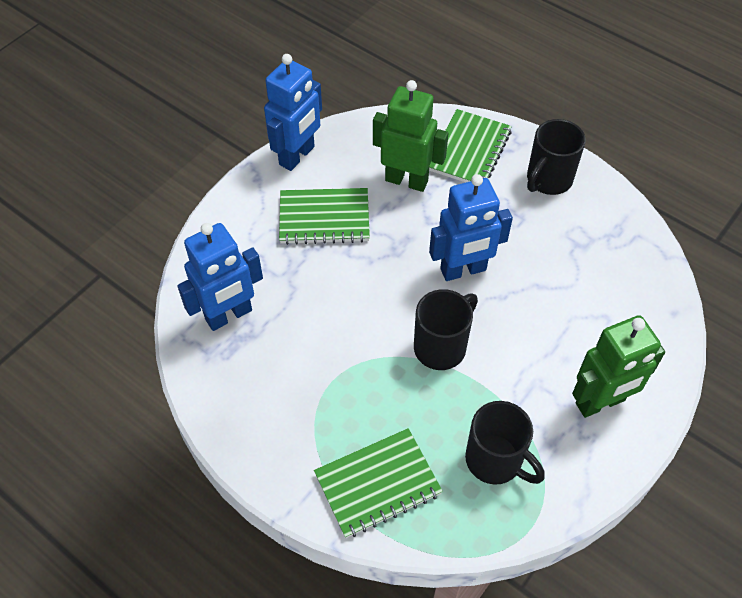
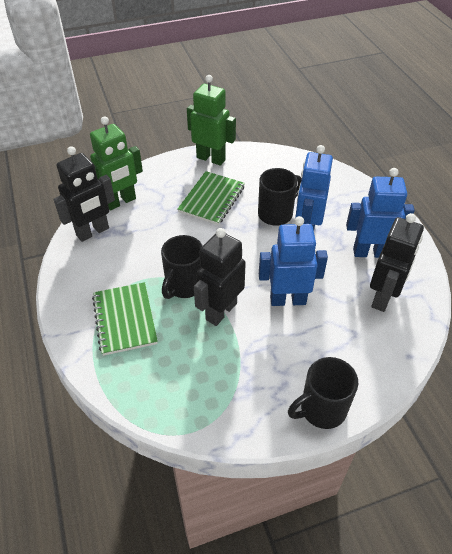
black robot: 0 -> 3
green notebook: 3 -> 2

